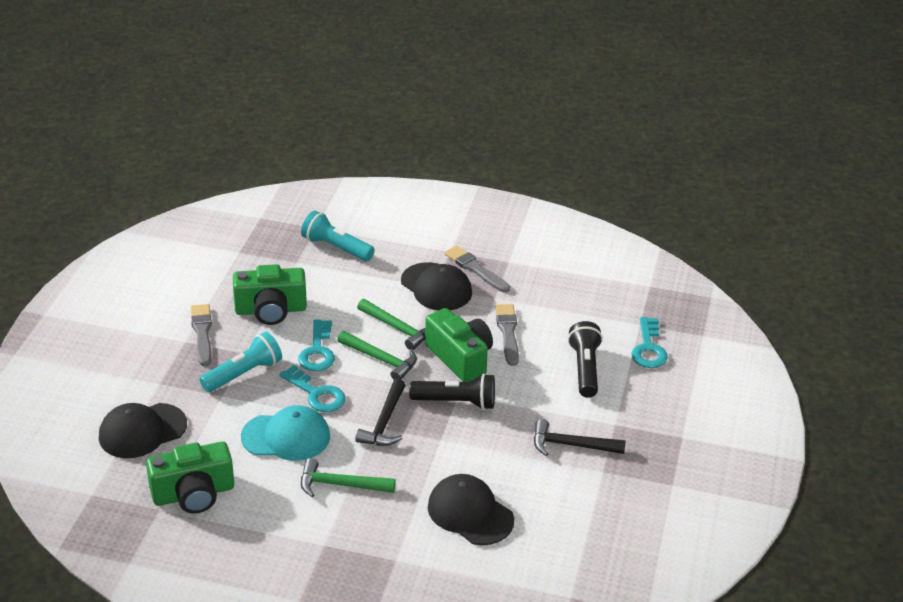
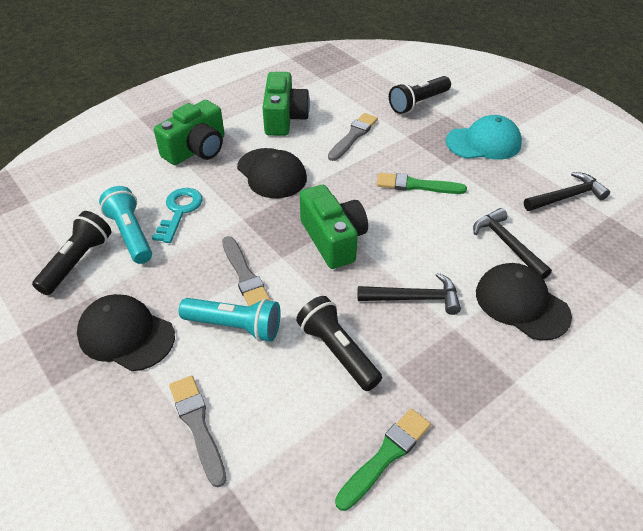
black flashlight: 2 -> 3
black hammer: 2 -> 3
green brush: 0 -> 2
green hammer: 3 -> 0
turquoise key: 3 -> 1

